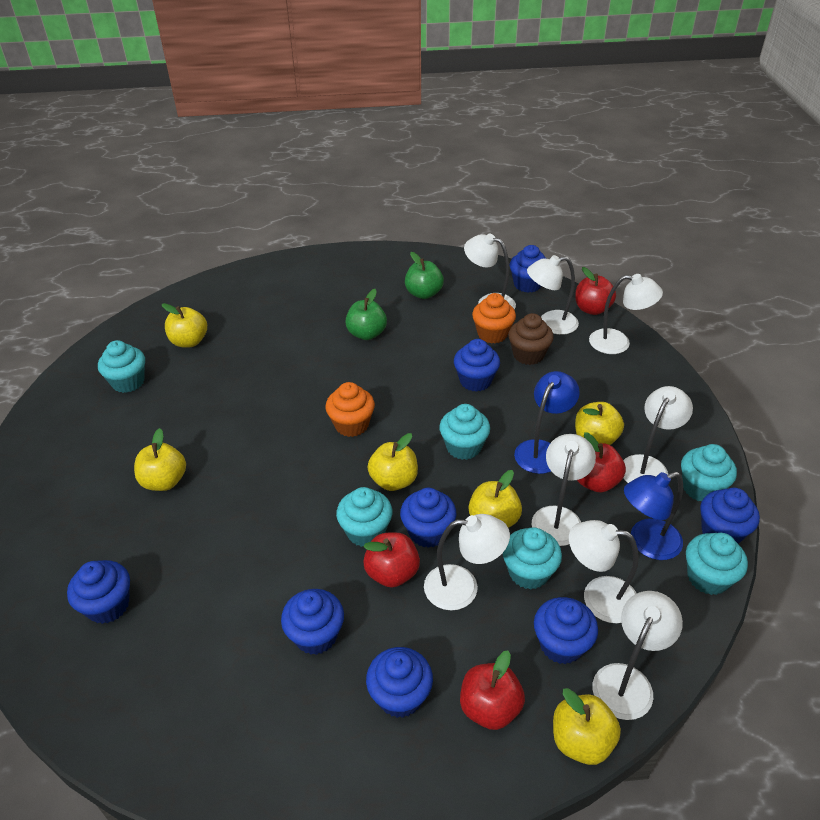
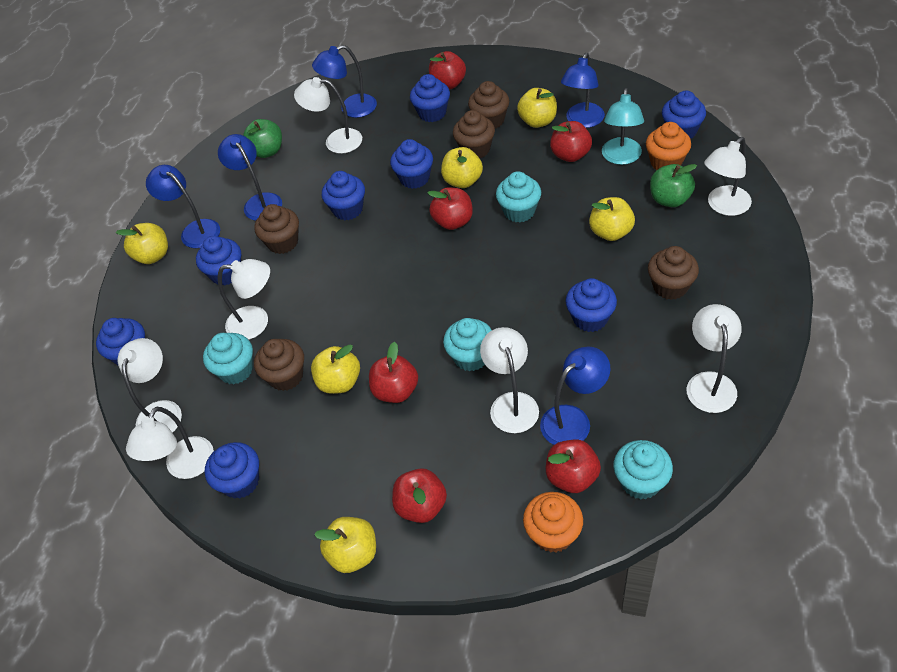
blue lamp: 2 -> 5
brown cupcake: 1 -> 5
red apple: 4 -> 6
turquoise cupcake: 6 -> 4
turquoise lamp: 0 -> 1
white lamp: 8 -> 7

